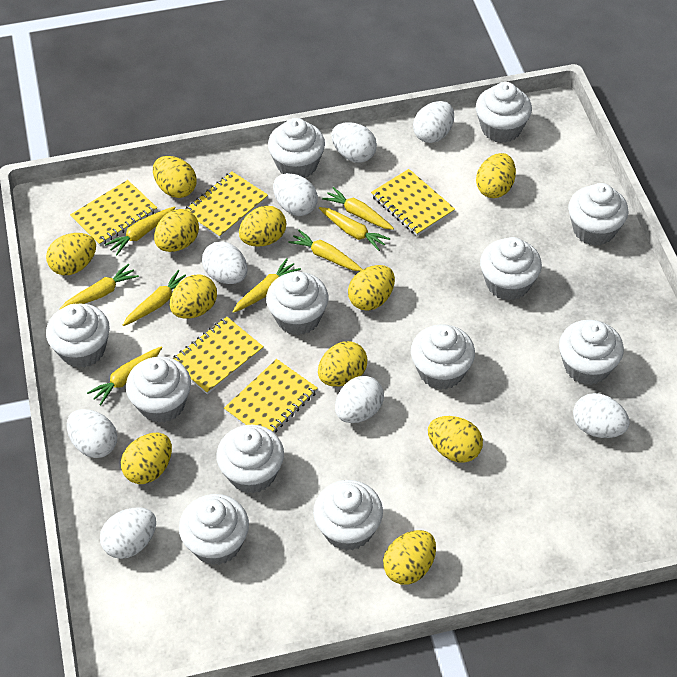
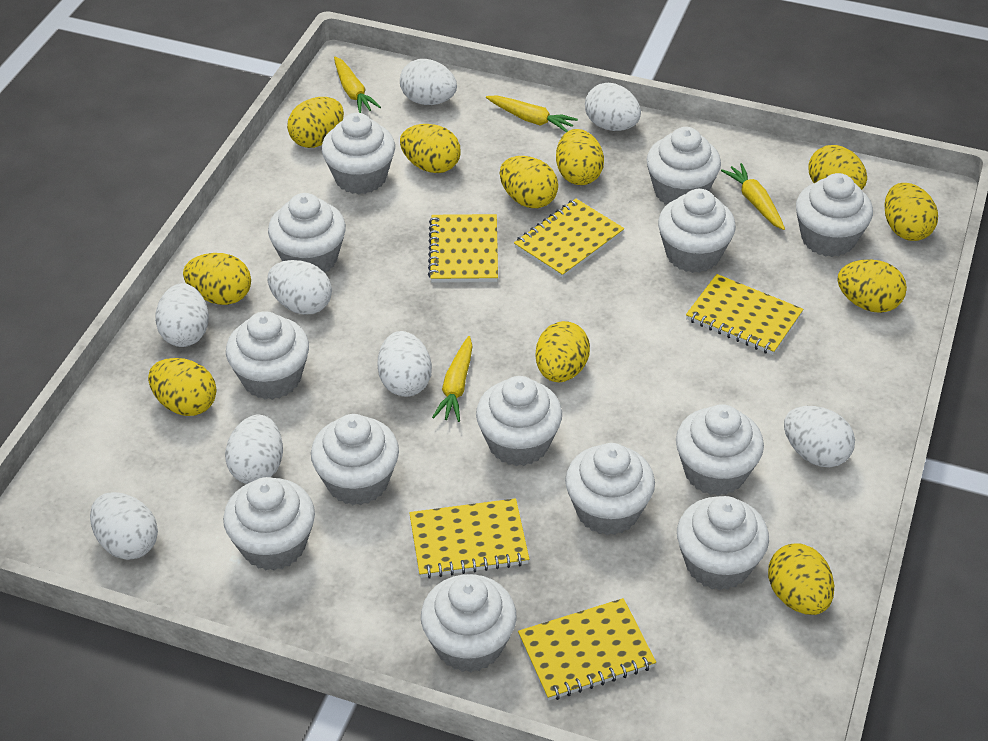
white cupcake: 12 -> 13
yellow carrot: 8 -> 4

